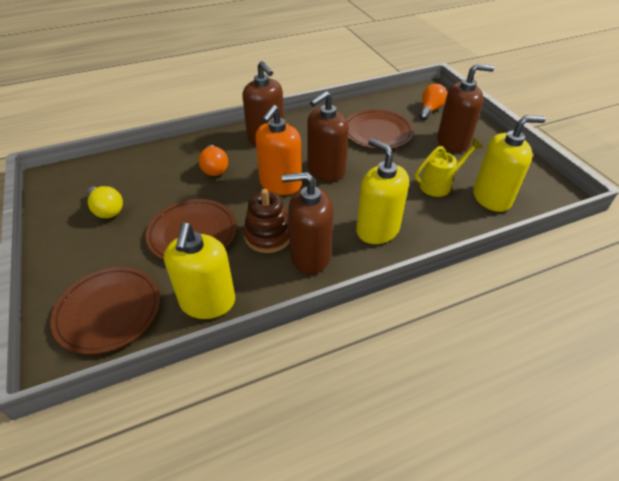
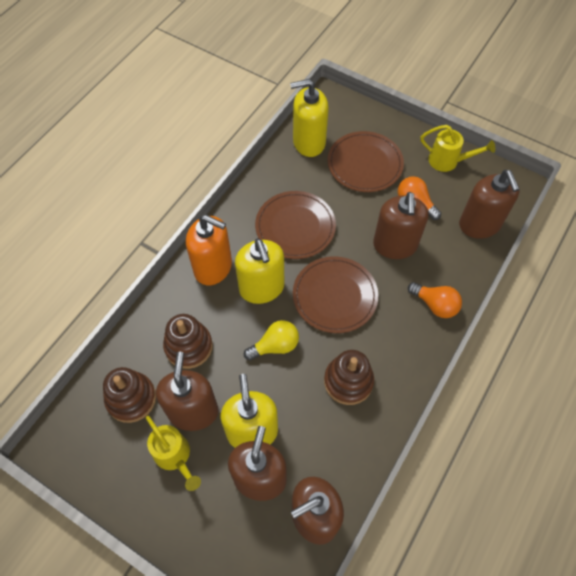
brown soap dispenser: 4 -> 5
brown stacking toy: 1 -> 3
yellow watering can: 1 -> 2

